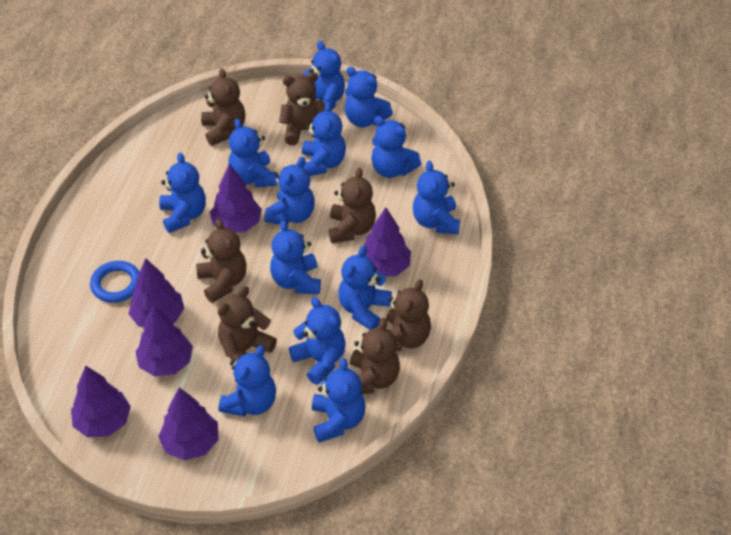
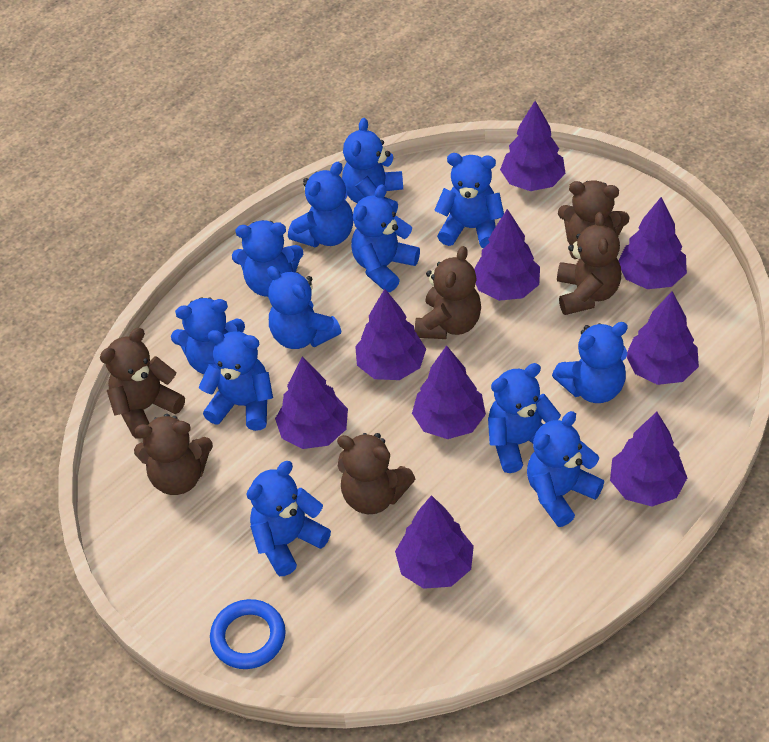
blue teddy bear: 13 -> 12
brown teddy bear: 7 -> 6
purple tree: 6 -> 9

